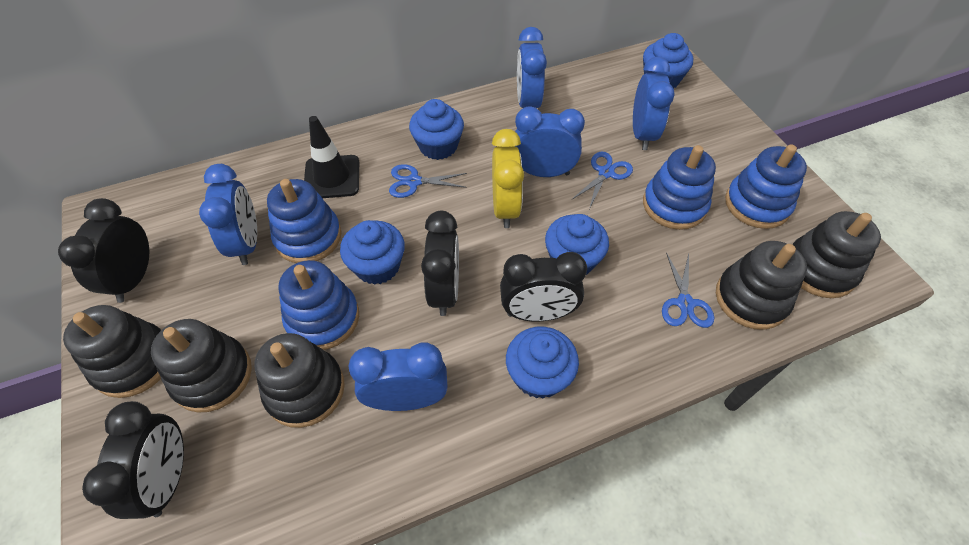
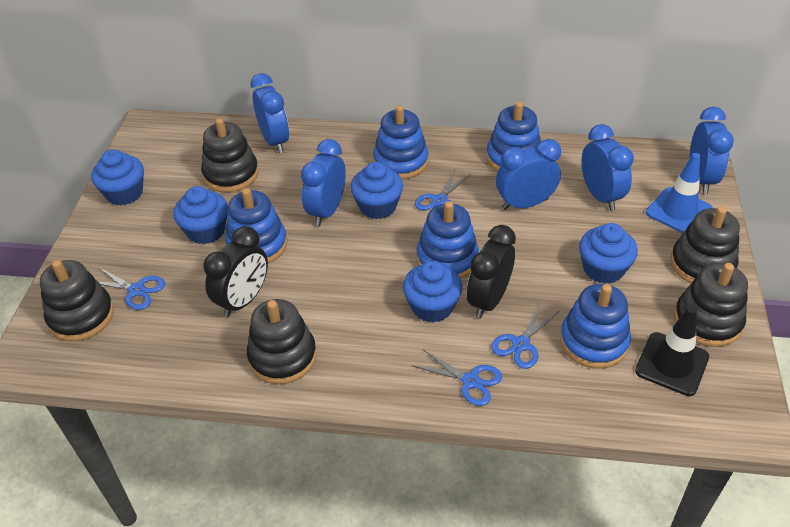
black clock: 4 -> 2
blue scissors: 3 -> 4
blue stacking toy: 4 -> 5
blue traffic cone: 0 -> 1
yellow clock: 1 -> 0

